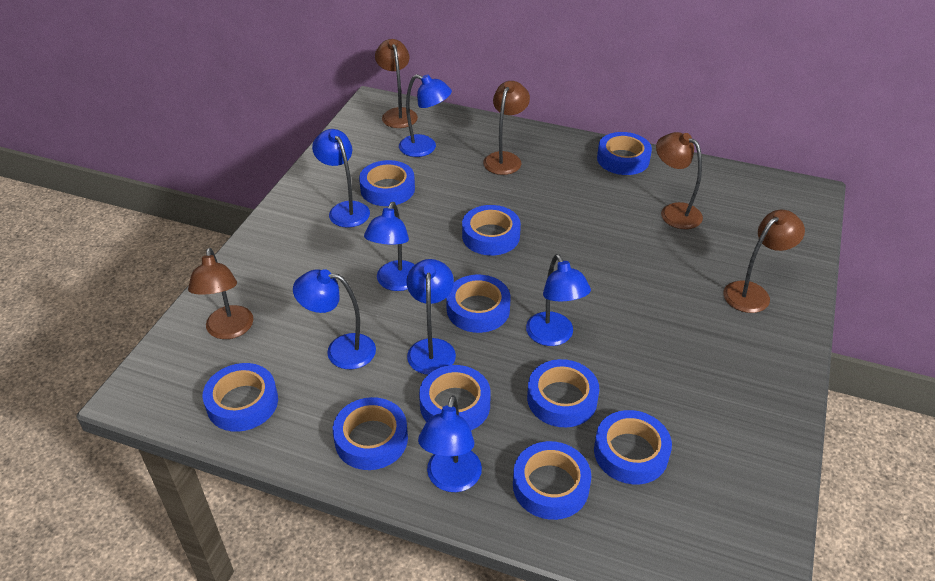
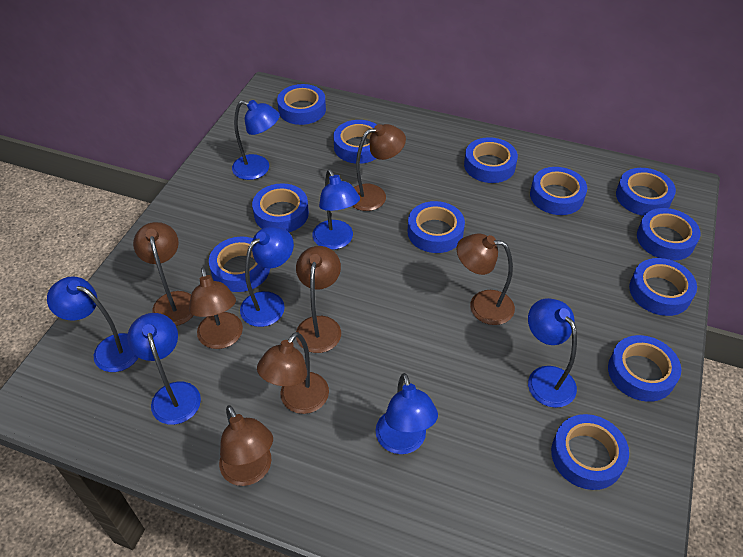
blue tape: 10 -> 12
brown lamp: 5 -> 7

